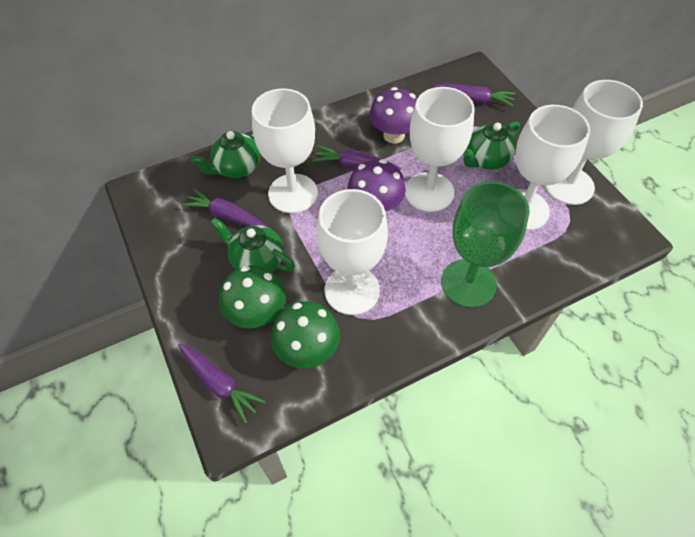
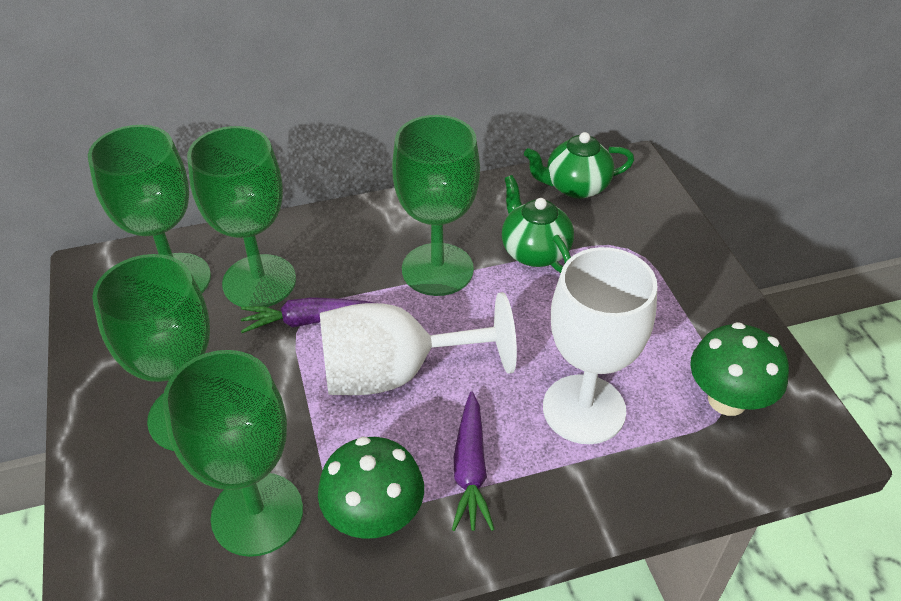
green goblet: 1 -> 5
green teapot: 3 -> 2
purple carrot: 4 -> 2
purple mushroom: 2 -> 0
white goblet: 5 -> 2

